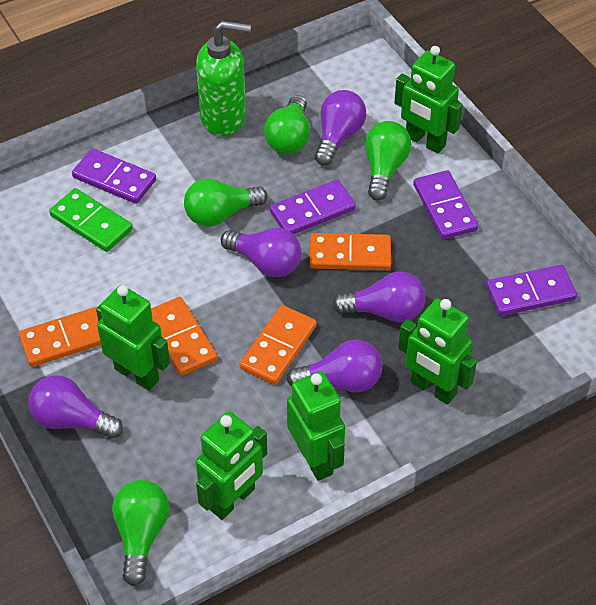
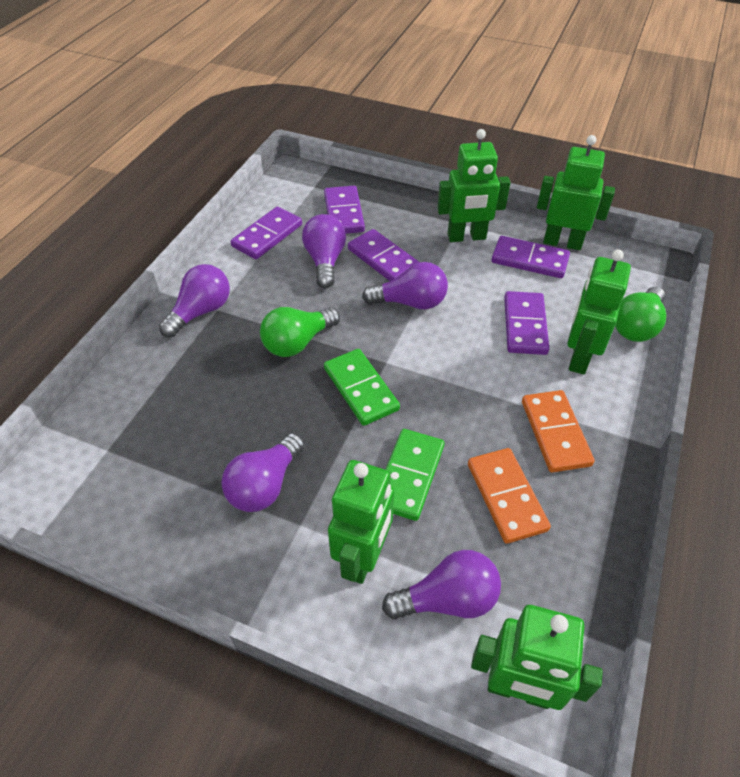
green domino: 1 -> 2
green light bulb: 4 -> 2
green soap dispenser: 1 -> 0
orange domino: 4 -> 2
purple domino: 4 -> 5

